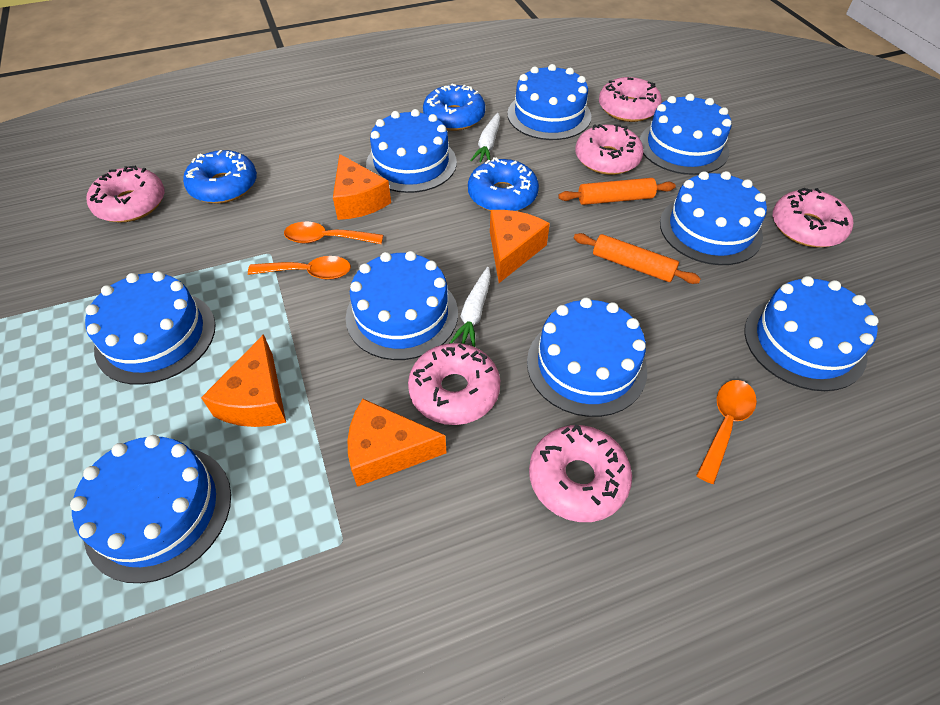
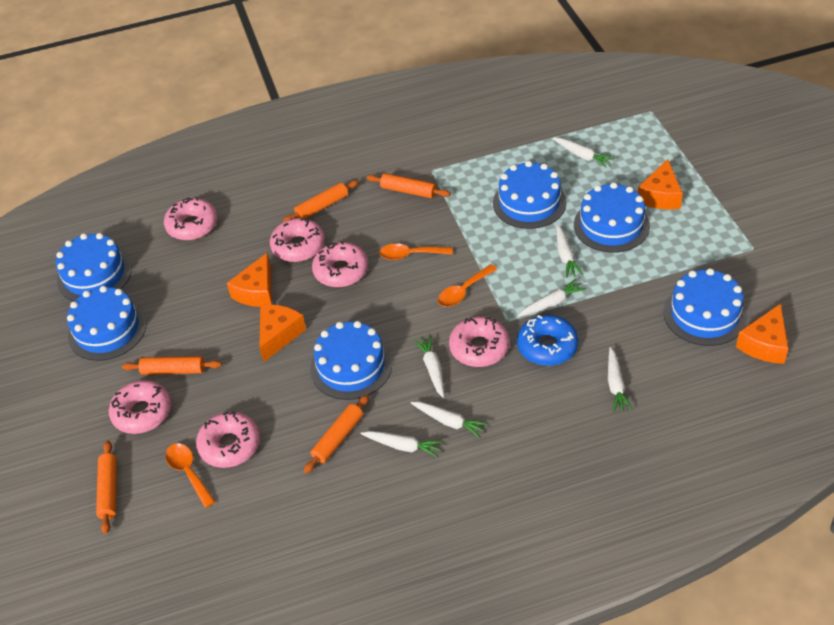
blue cake: 9 -> 6
blue donut: 3 -> 1
orange rolling pin: 2 -> 5
white carrot: 2 -> 7

